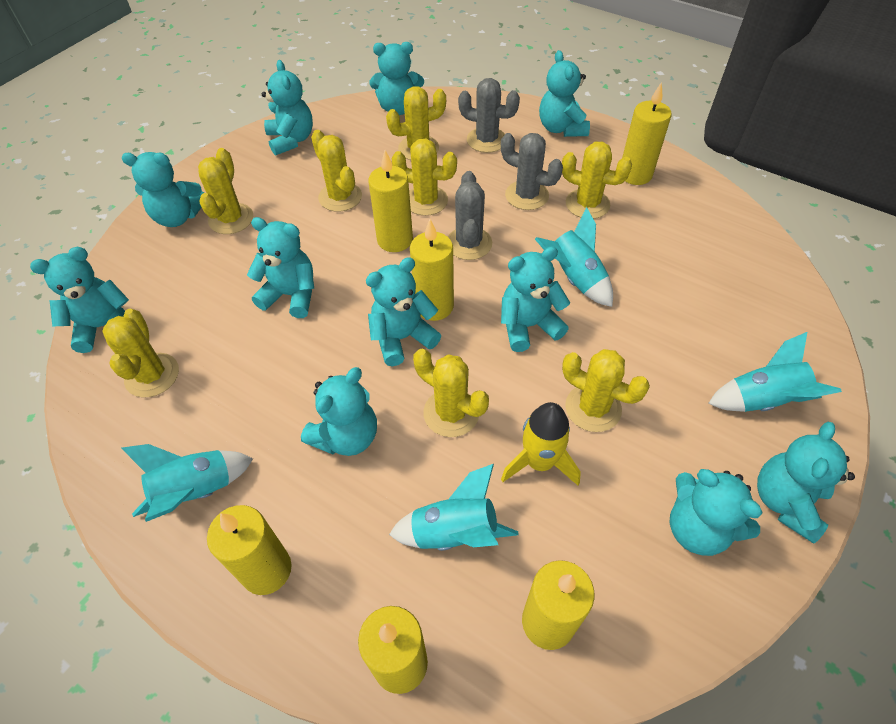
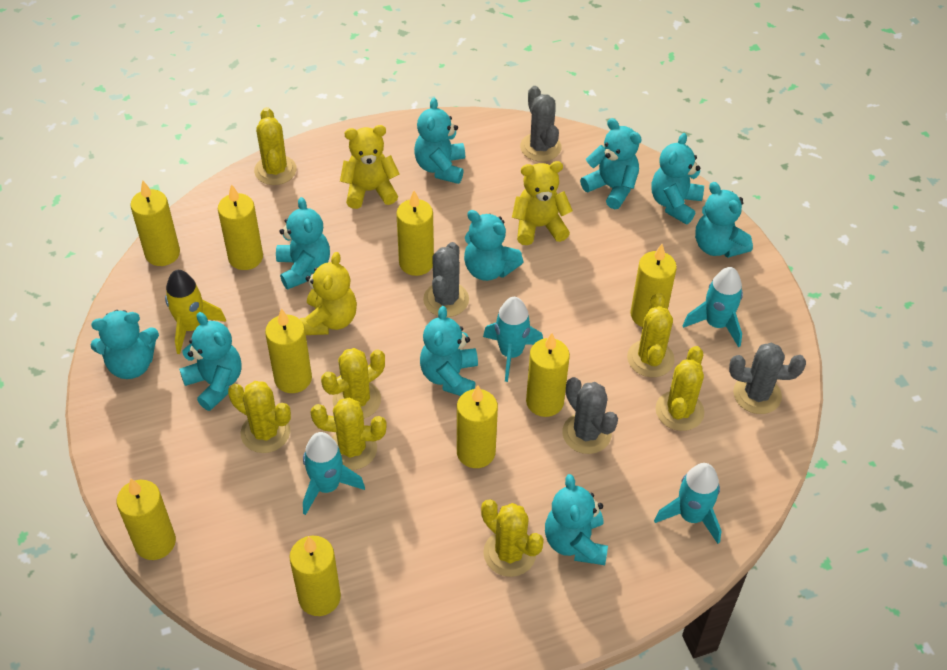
grey cactus: 3 -> 4
turquoise teddy bear: 11 -> 10
yellow cactus: 8 -> 7
yellow candle: 6 -> 9
yellow teddy bear: 0 -> 3

